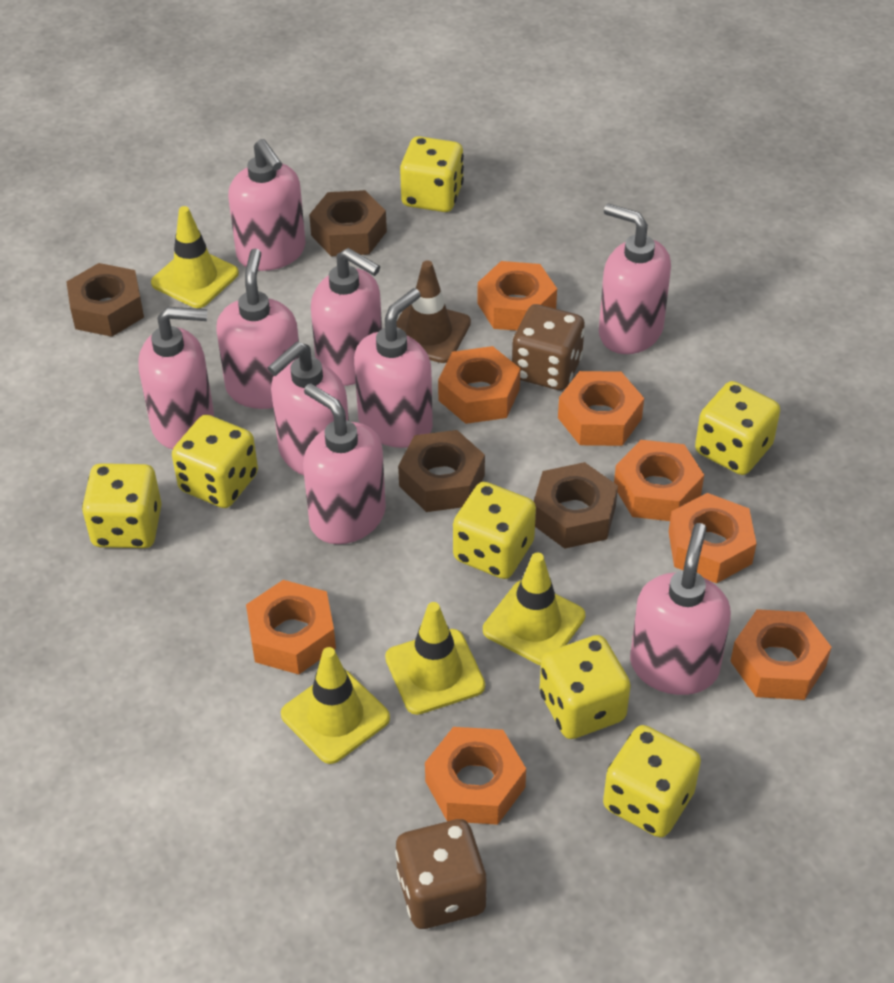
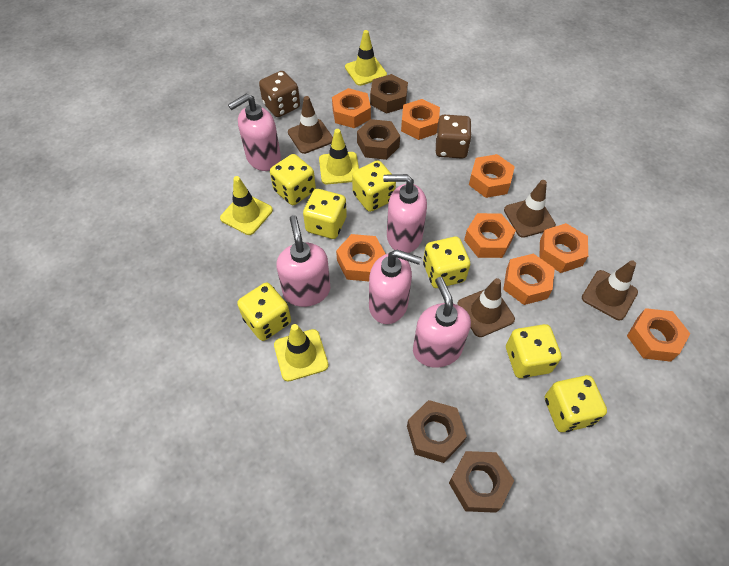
brown traffic cone: 1 -> 4
pink soap dispenser: 9 -> 5

